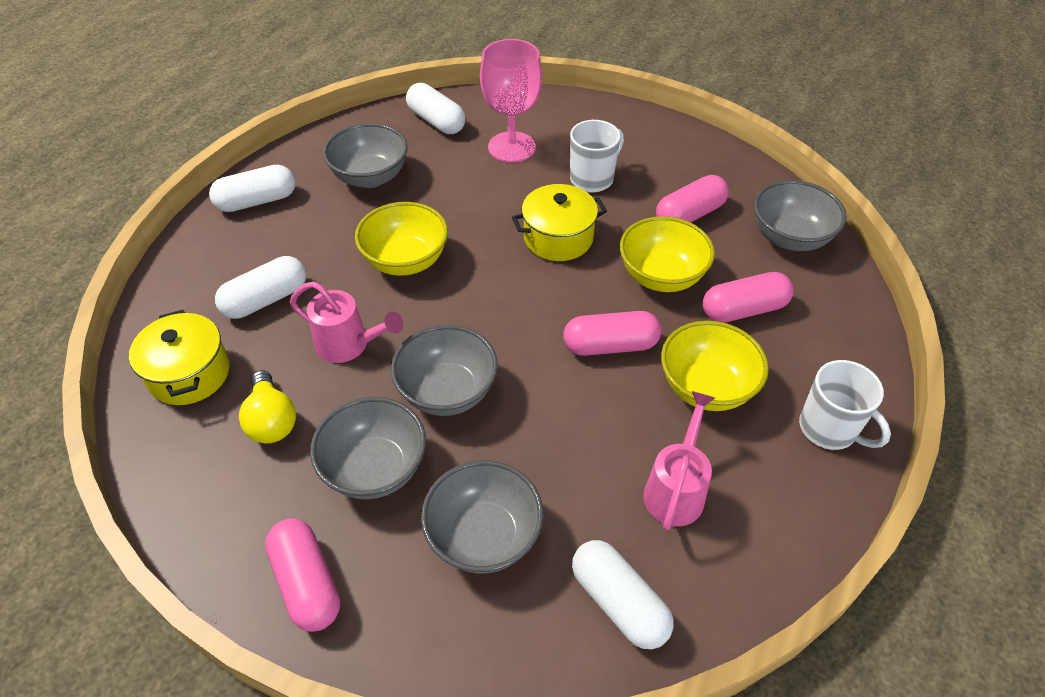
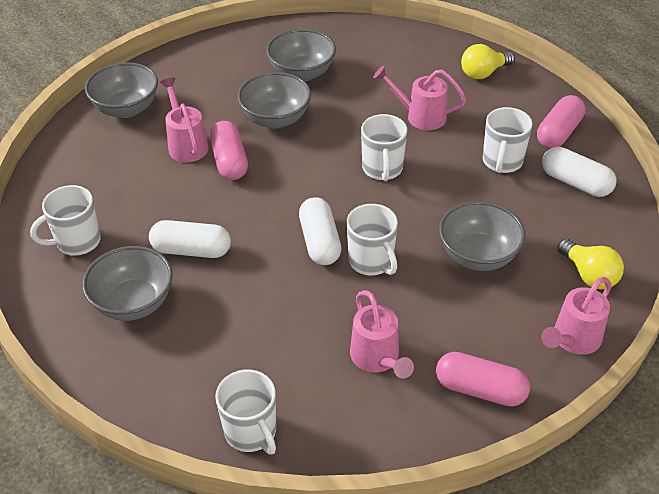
pink capsule: 4 -> 3
pink goblet: 1 -> 0
pink watering can: 2 -> 4
white capsule: 4 -> 3
white mug: 2 -> 5
yellow bowl: 3 -> 0
yellow light bulb: 1 -> 2
yellow pot: 2 -> 0

